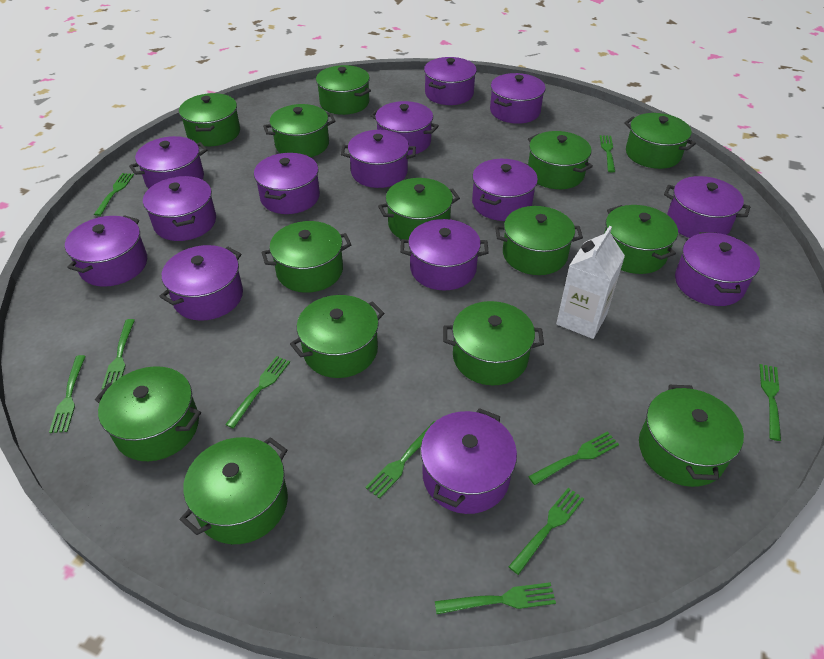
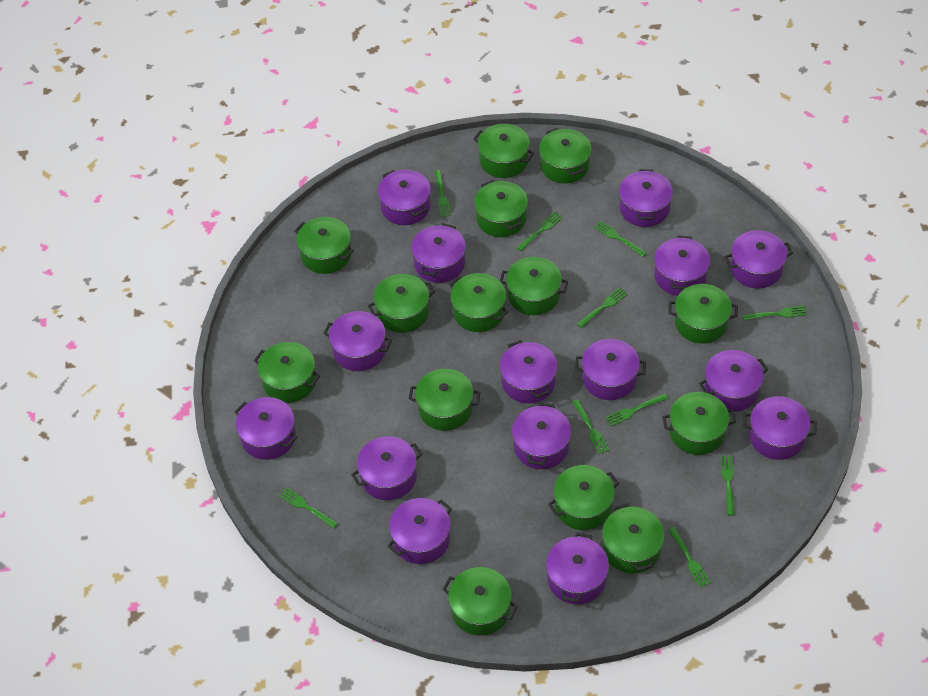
purple pot: 14 -> 15
white carton: 1 -> 0

